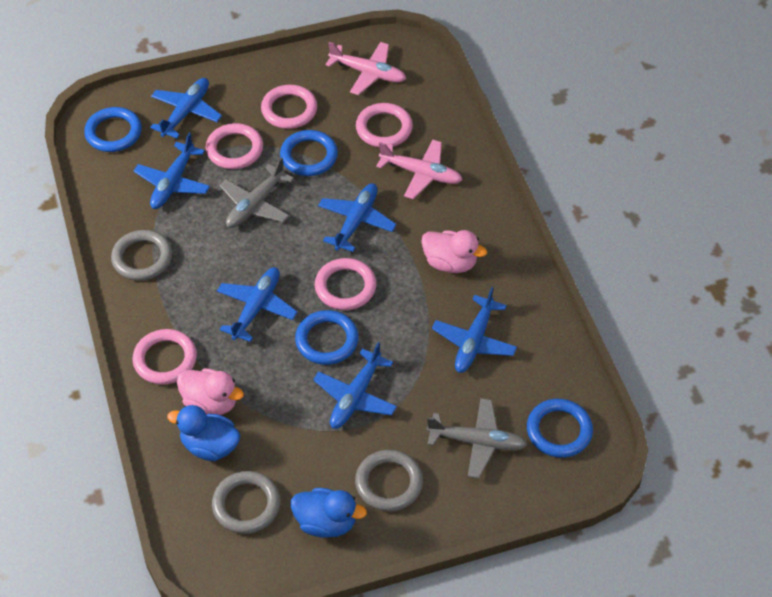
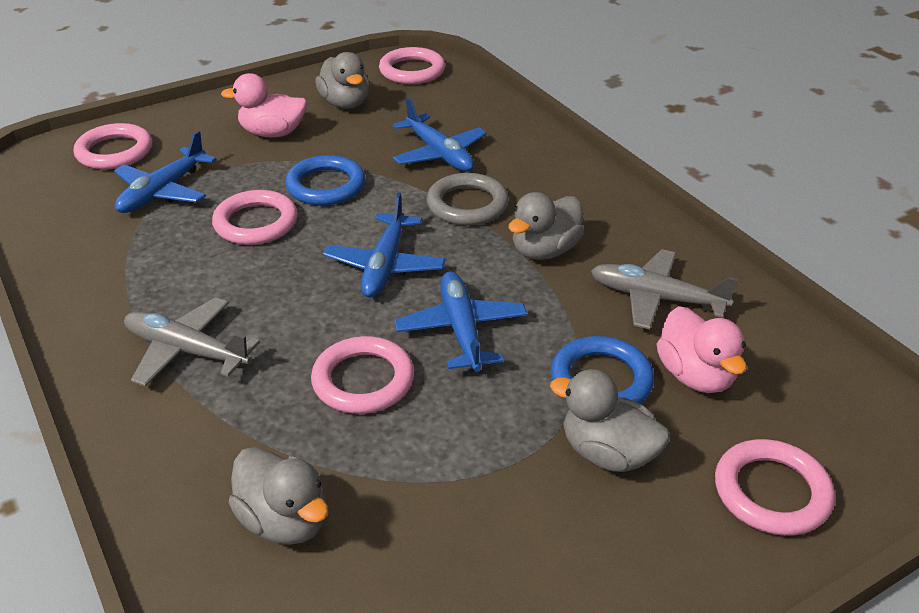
blue duck: 2 -> 0
blue plane: 6 -> 4
blue ring: 4 -> 2
grey duck: 0 -> 4
grey ring: 3 -> 1
pink plane: 2 -> 0

